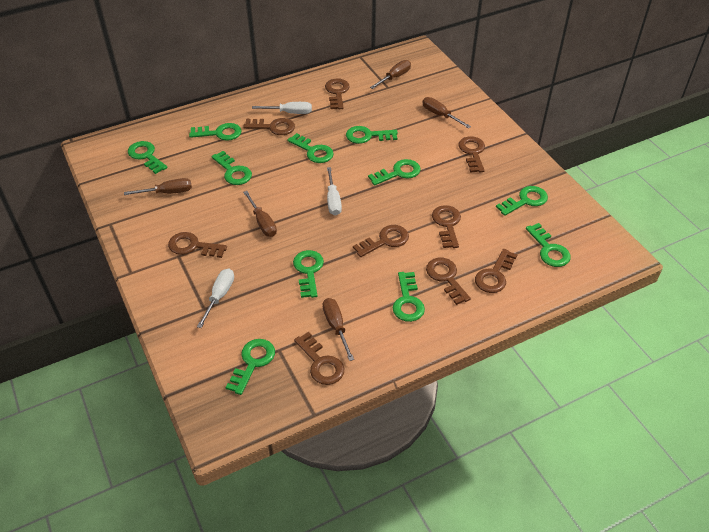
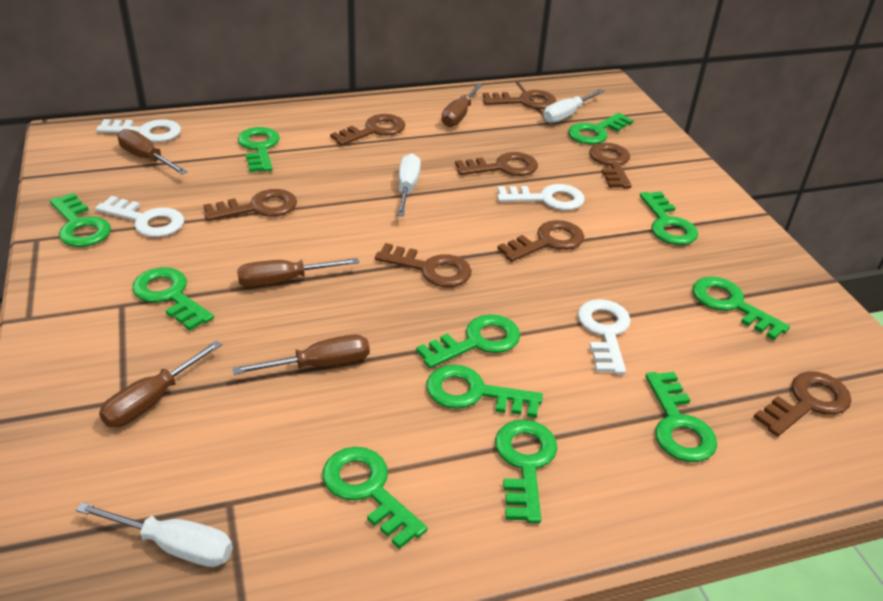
brown key: 9 -> 8
white key: 0 -> 4

